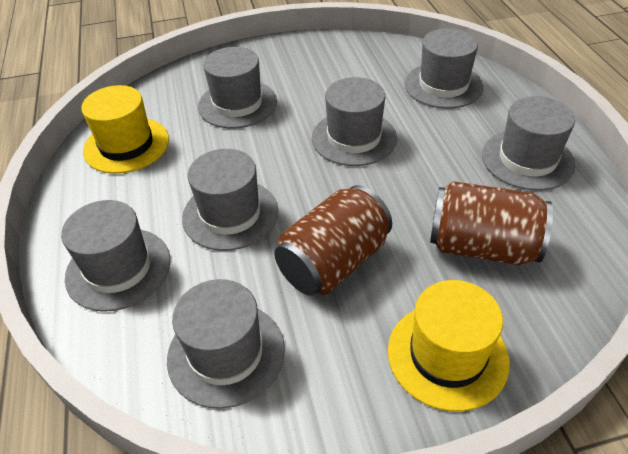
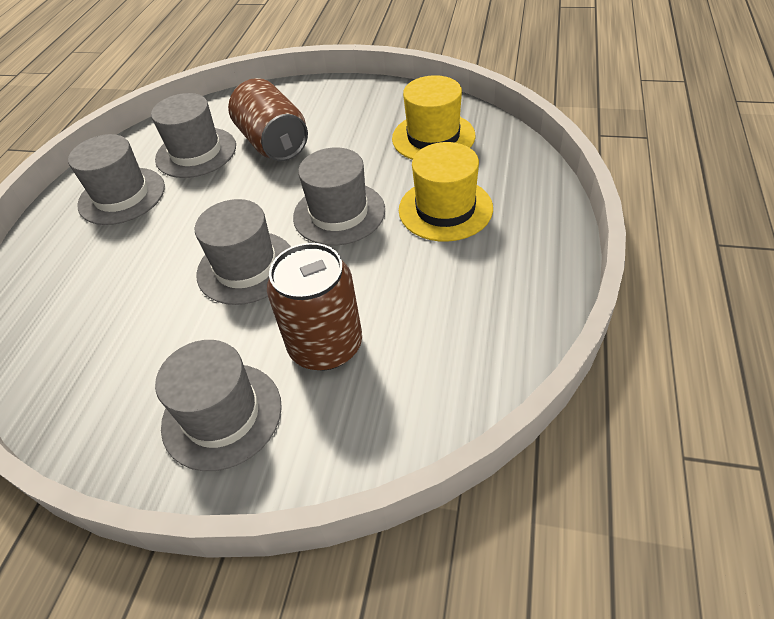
grey hat: 7 -> 5

